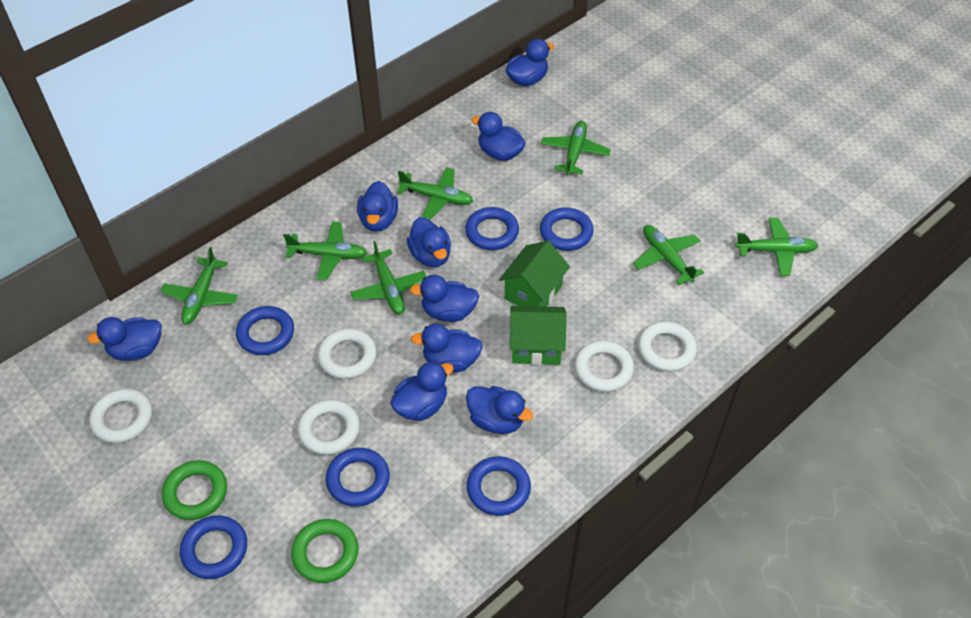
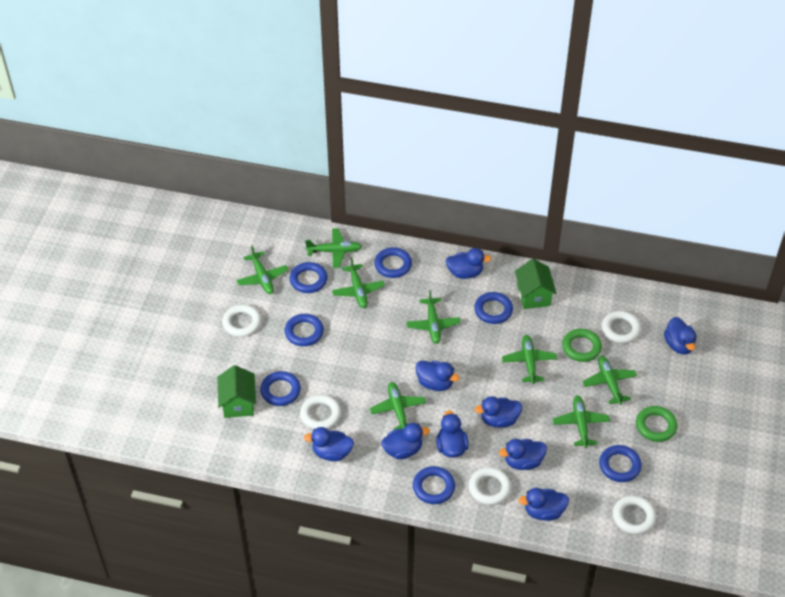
blue ring: 6 -> 7
green plane: 7 -> 8

